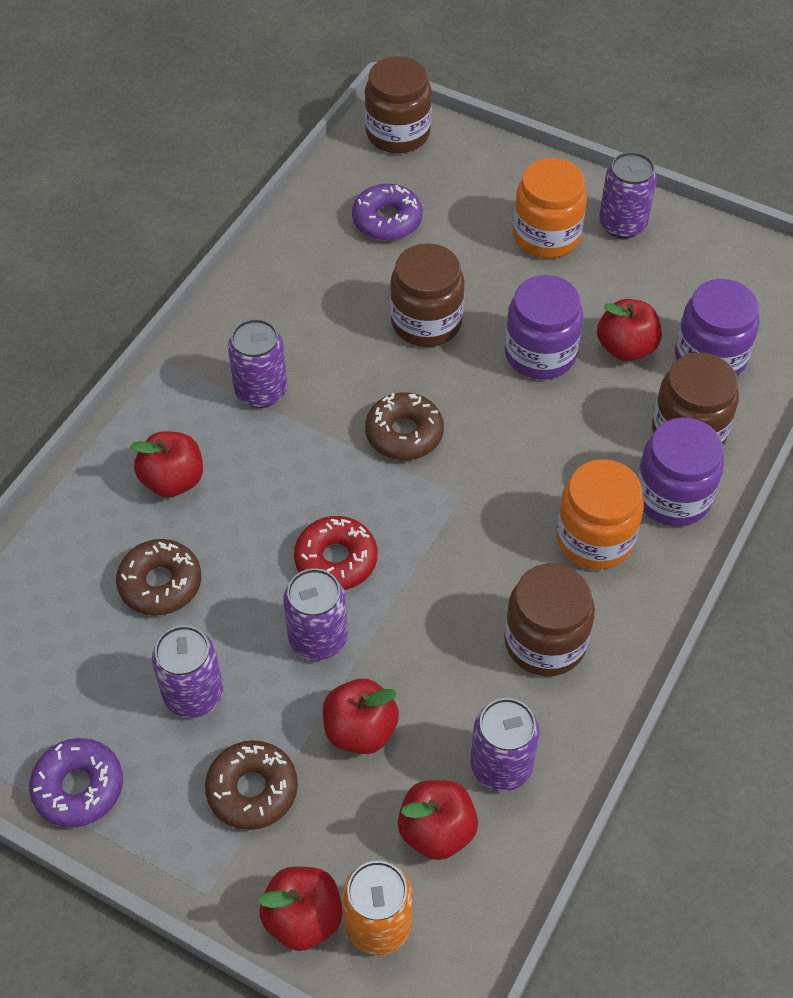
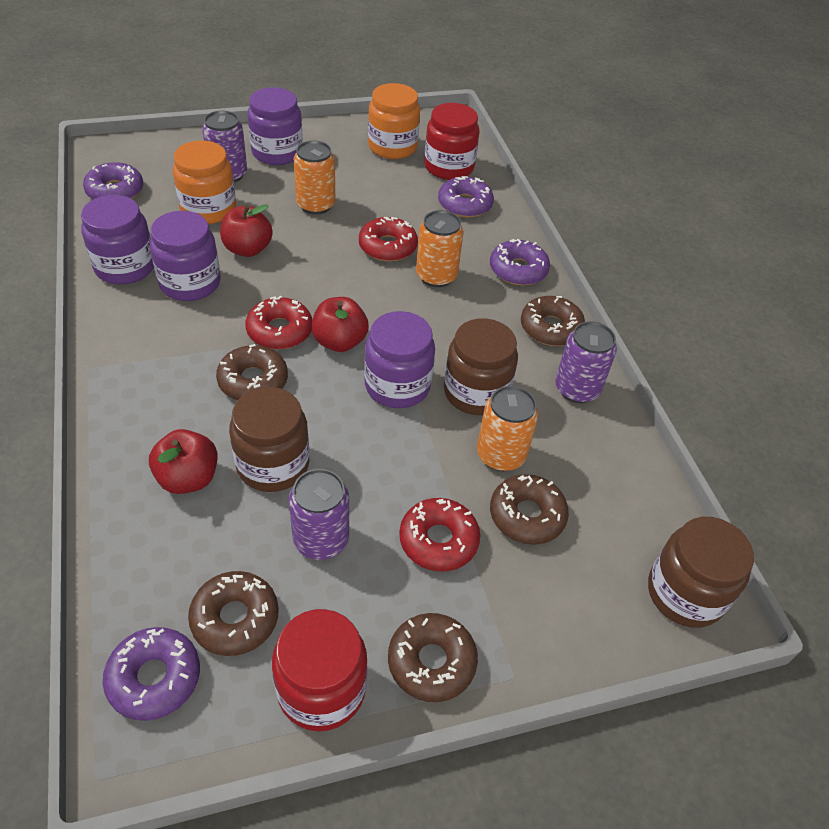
brown donut: 3 -> 5
brown jar: 4 -> 3
orange can: 1 -> 3
purple can: 5 -> 3
purple donut: 2 -> 4
purple jar: 3 -> 4
red apple: 5 -> 3
red donut: 1 -> 3
red jar: 0 -> 2

